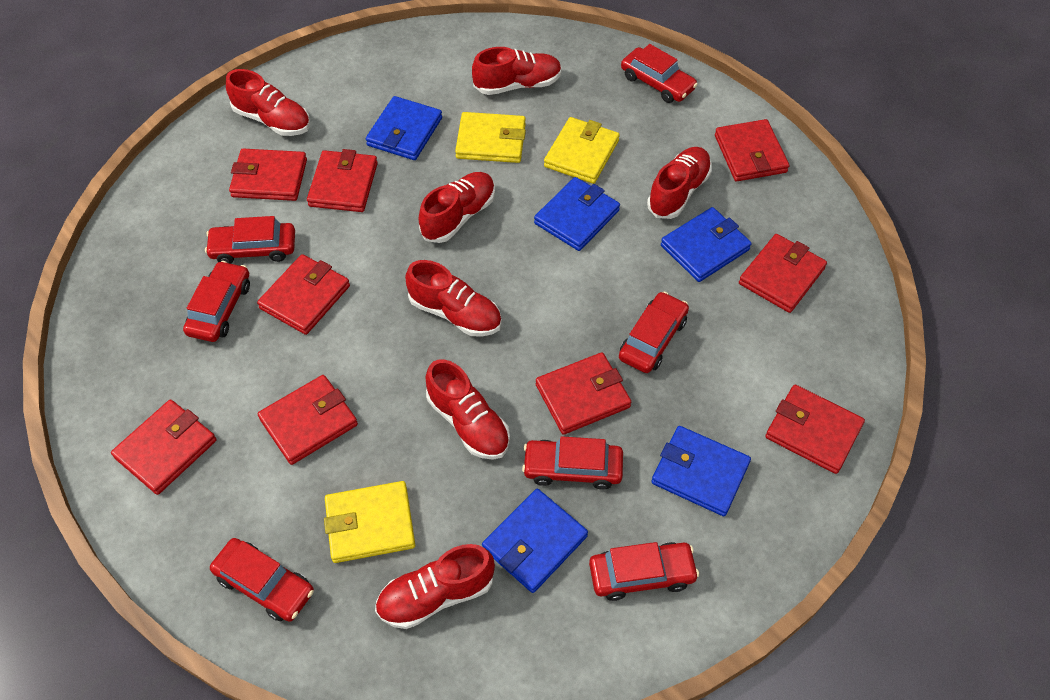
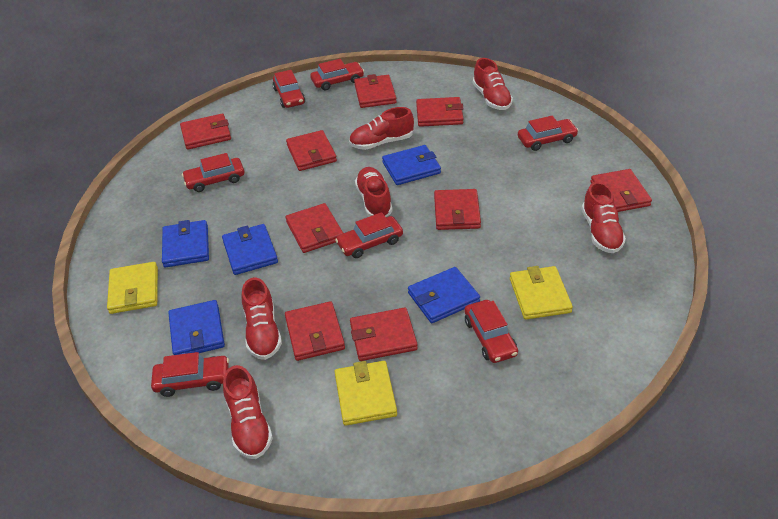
red shoe: 7 -> 6

